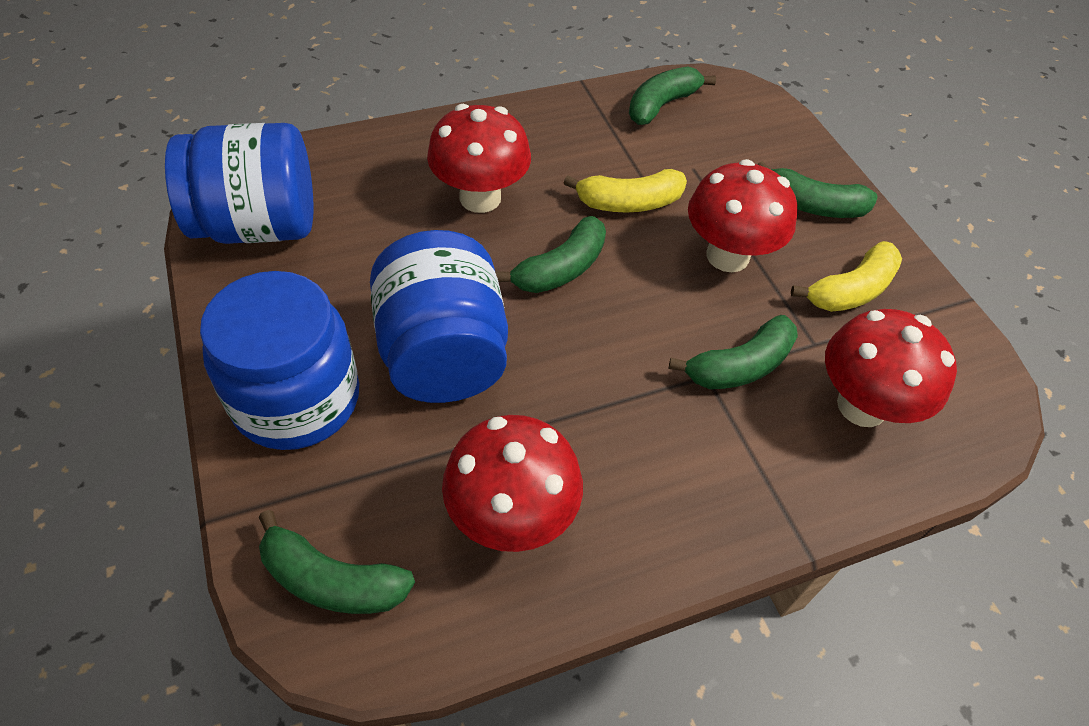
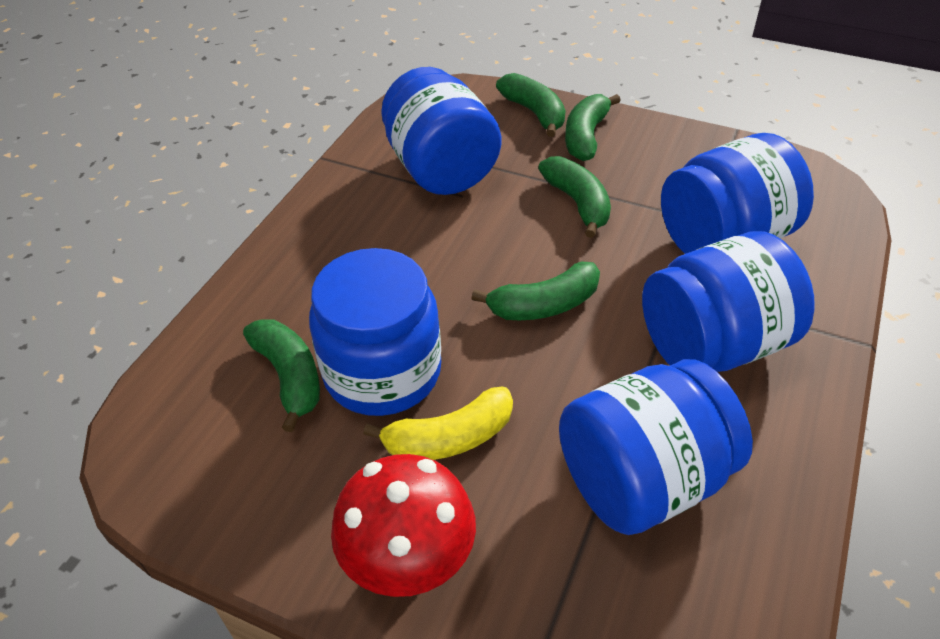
blue jar: 3 -> 5
red mushroom: 4 -> 1
yellow banana: 2 -> 1

